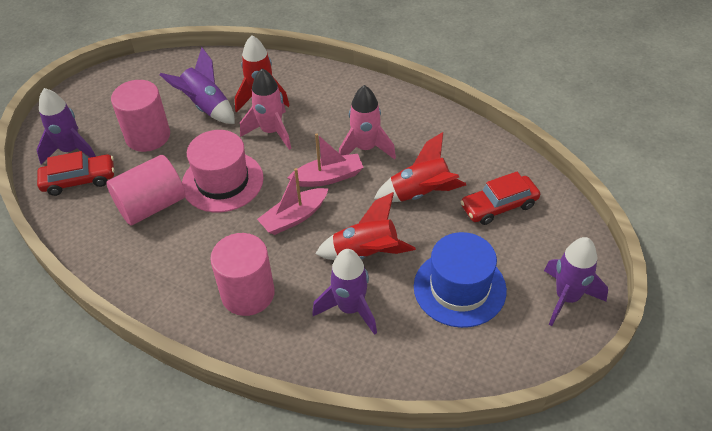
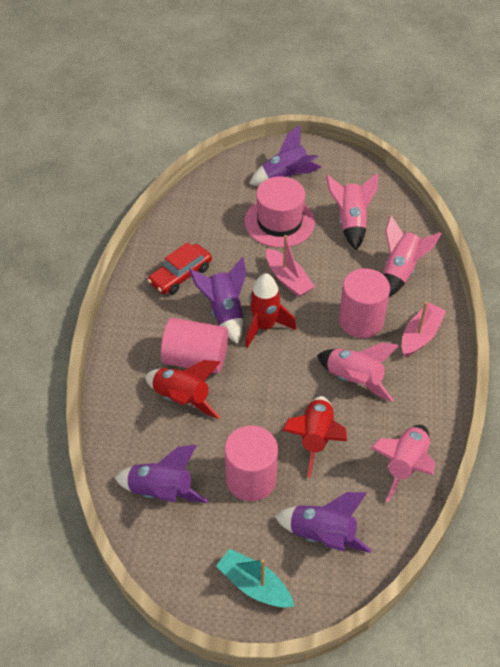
blue hat: 1 -> 0
pink rocket: 2 -> 4
red car: 2 -> 1
turquoise boat: 0 -> 1

